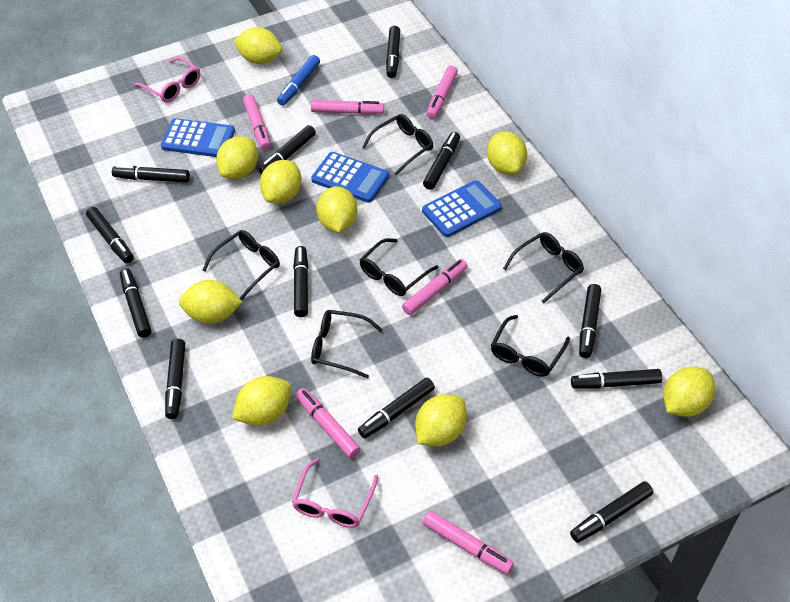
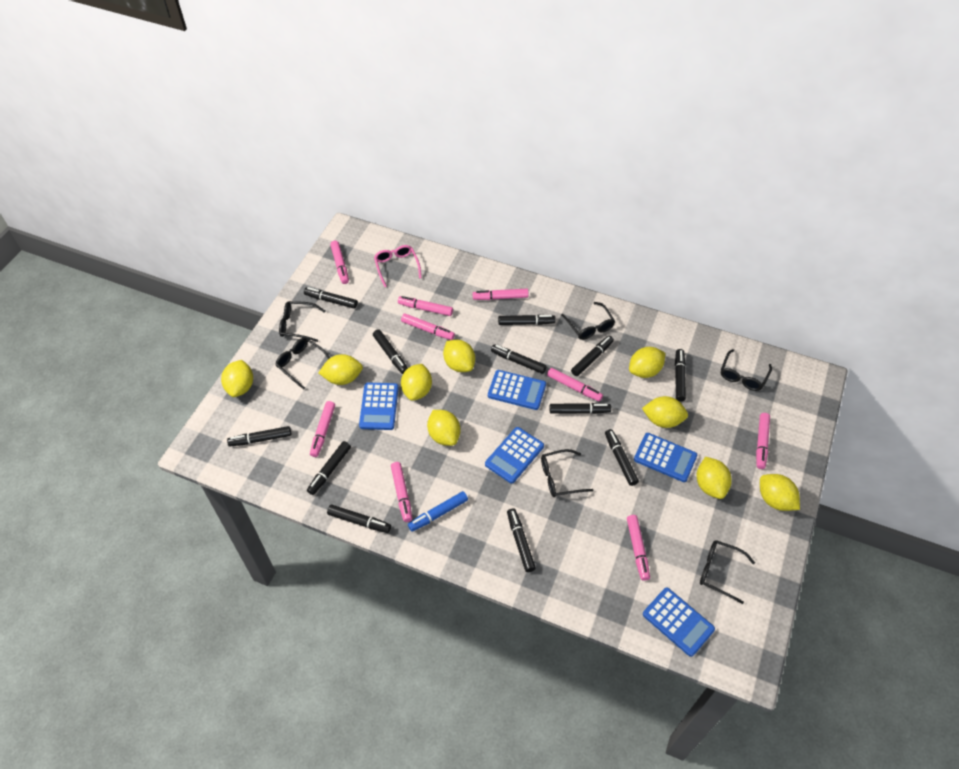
blue calculator: 3 -> 5
pink glasses: 2 -> 1
pink marker: 6 -> 9

